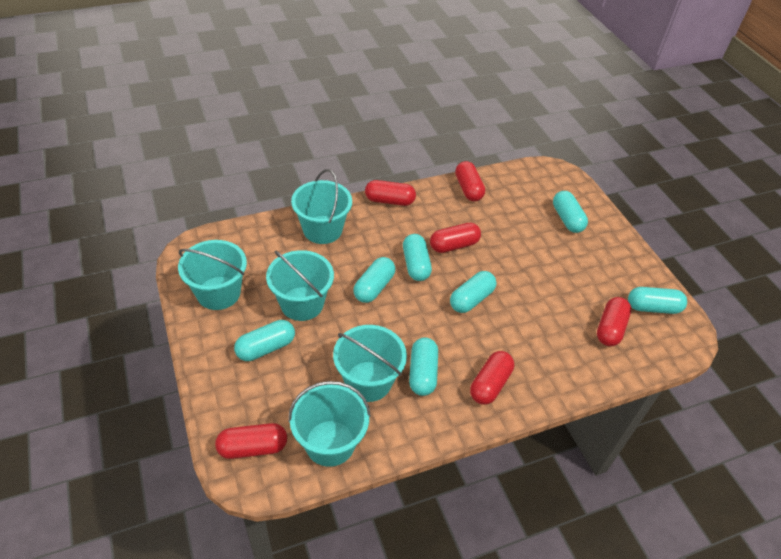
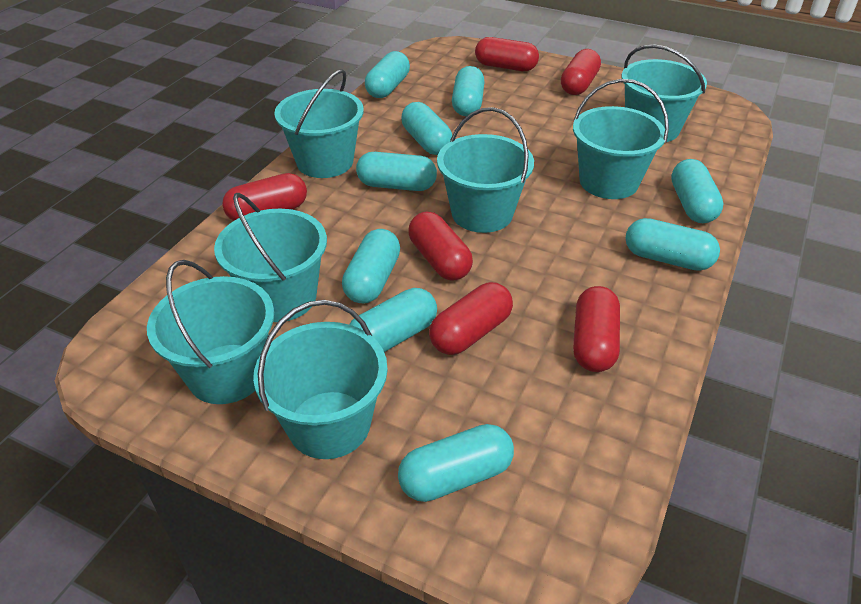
turquoise bucket: 5 -> 7
turquoise capsule: 7 -> 9

